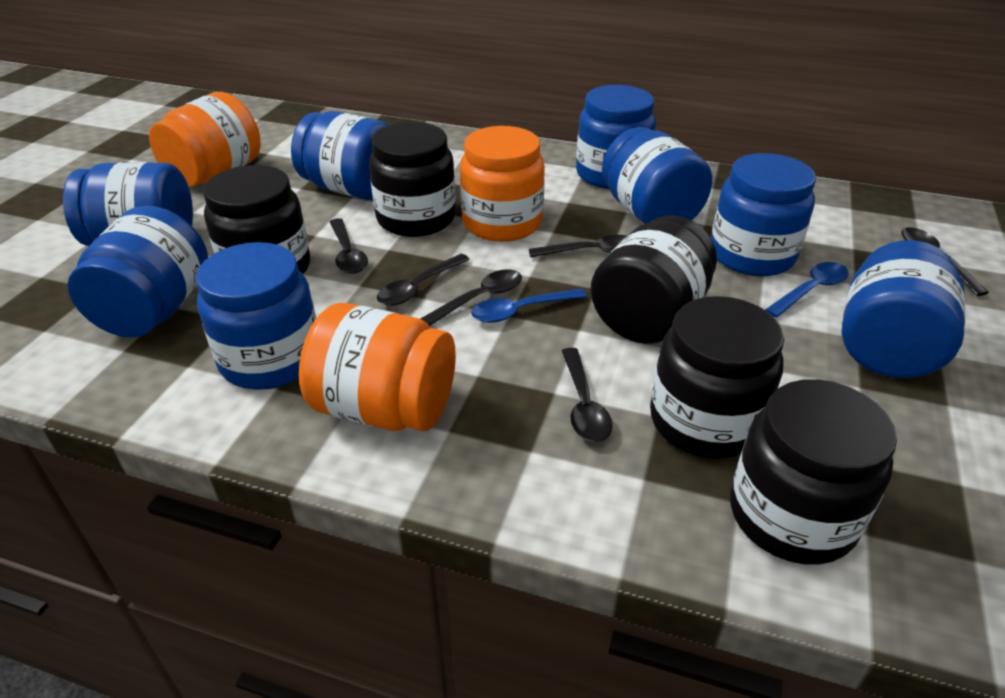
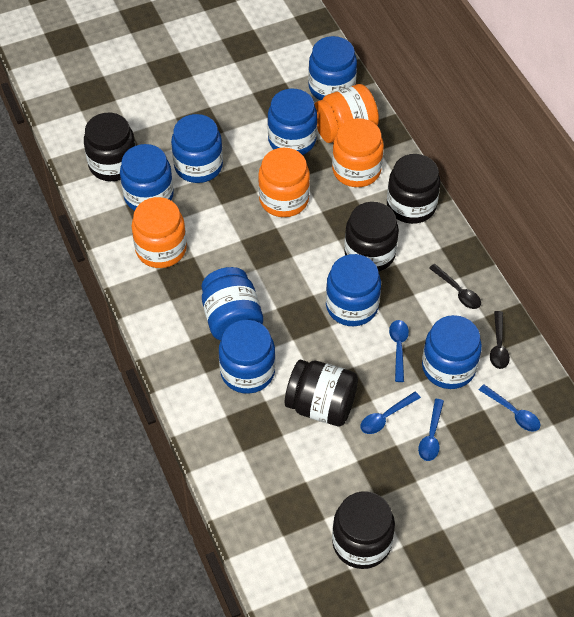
black spoon: 6 -> 2
blue spoon: 2 -> 4
orange jar: 3 -> 4

